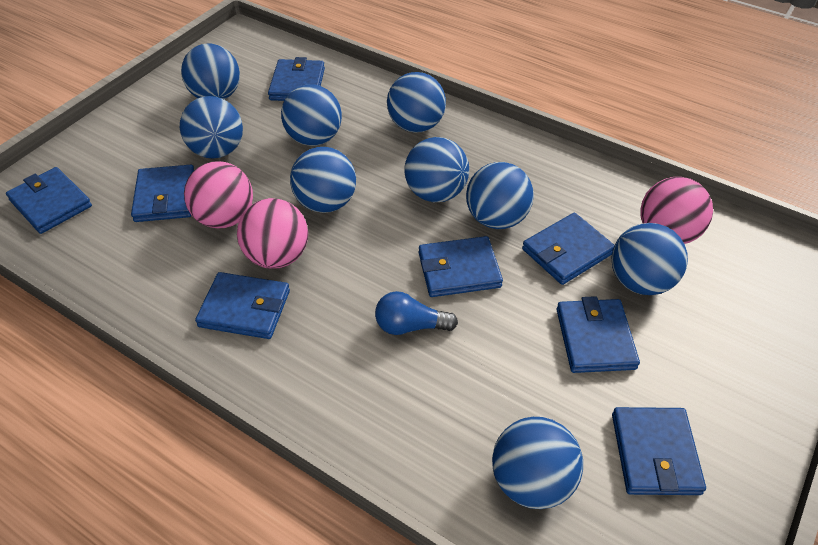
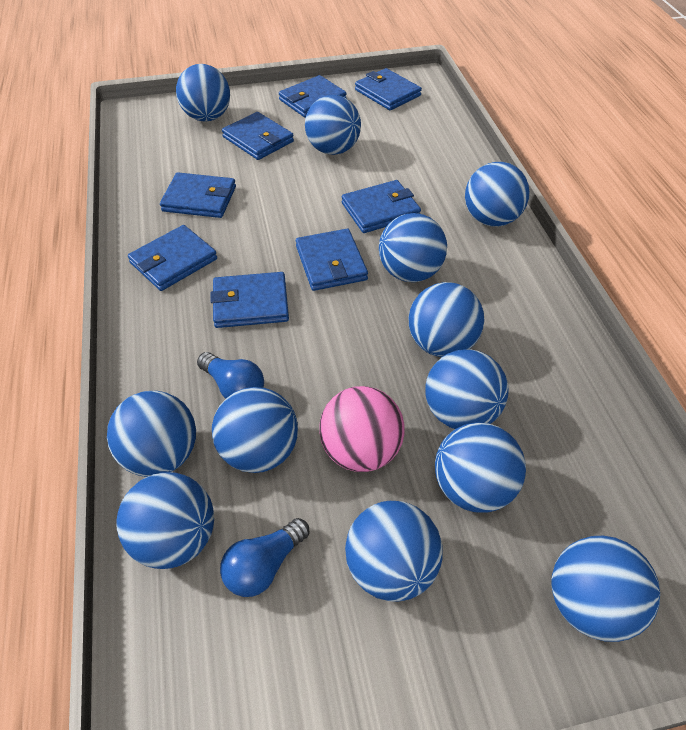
blue ball: 9 -> 12
blue light bulb: 1 -> 2
pink ball: 3 -> 1

